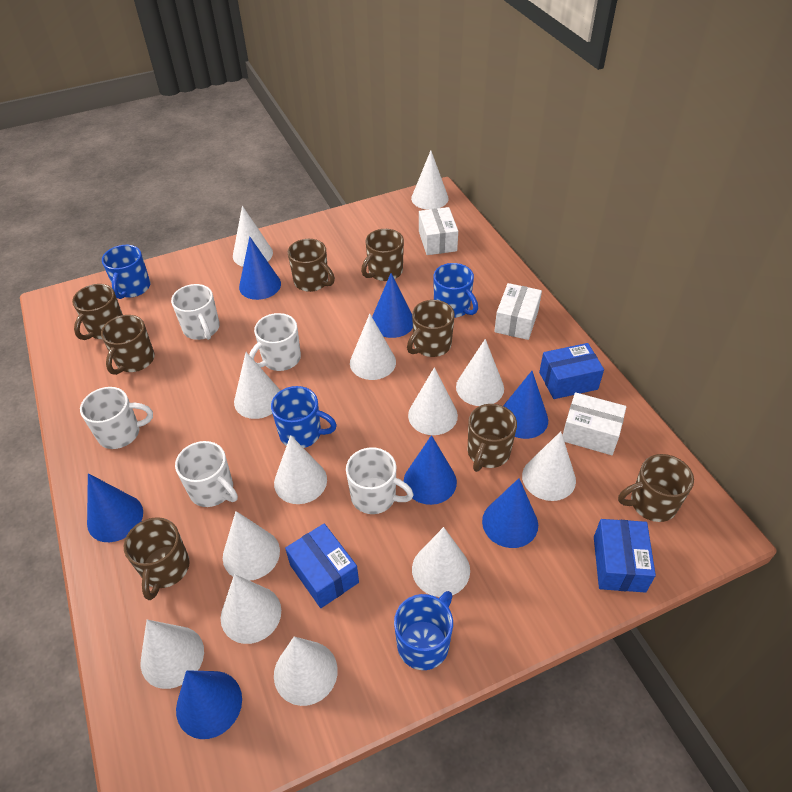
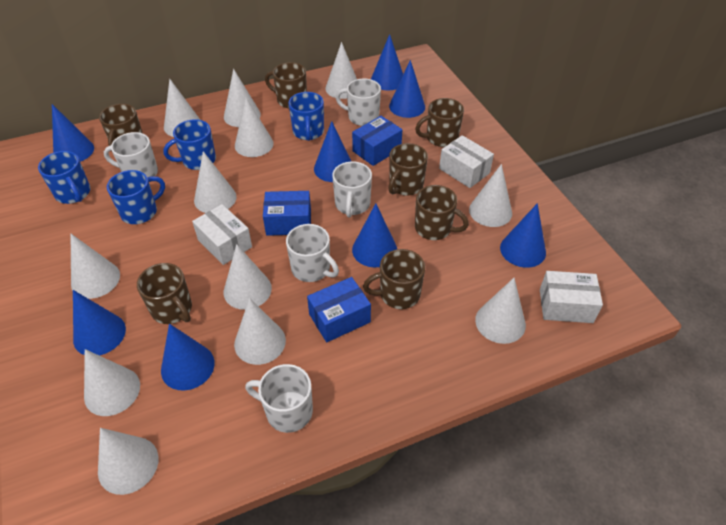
blue cone: 7 -> 8
brown mug: 8 -> 7
white cone: 13 -> 12

